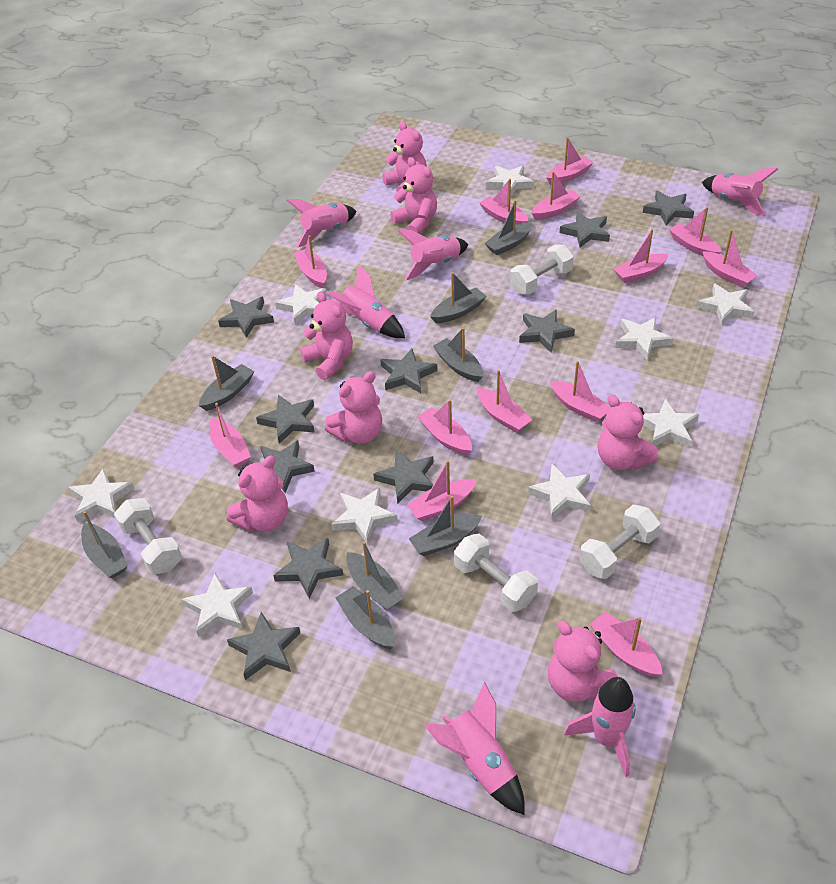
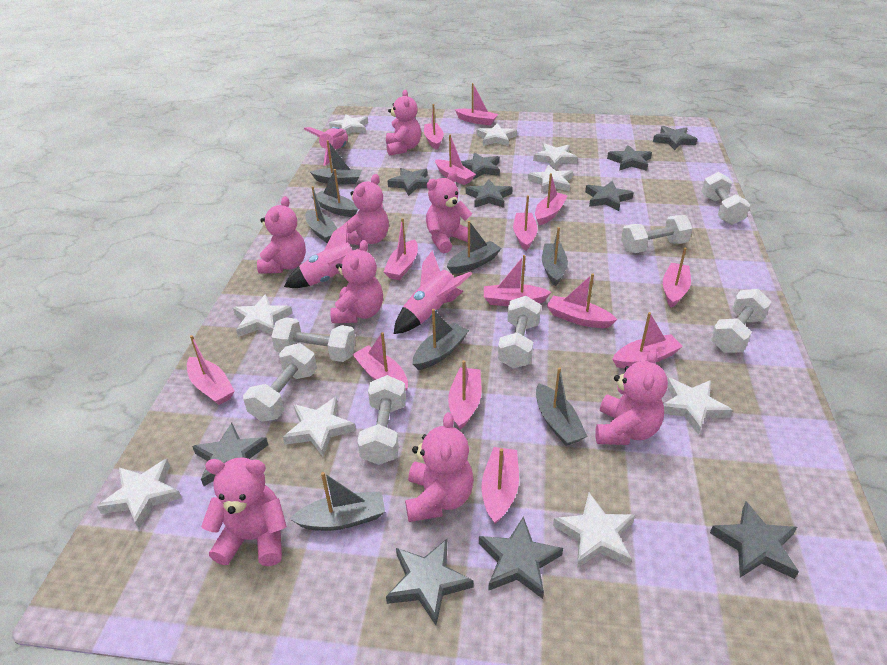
pink boat: 13 -> 14
pink rocket: 6 -> 3
pink teddy bear: 7 -> 8
white dumbbell: 4 -> 7

